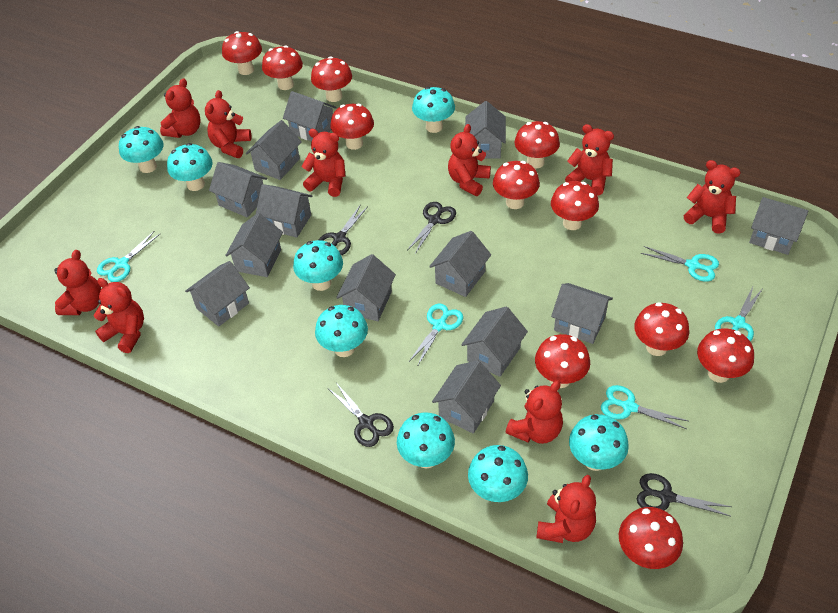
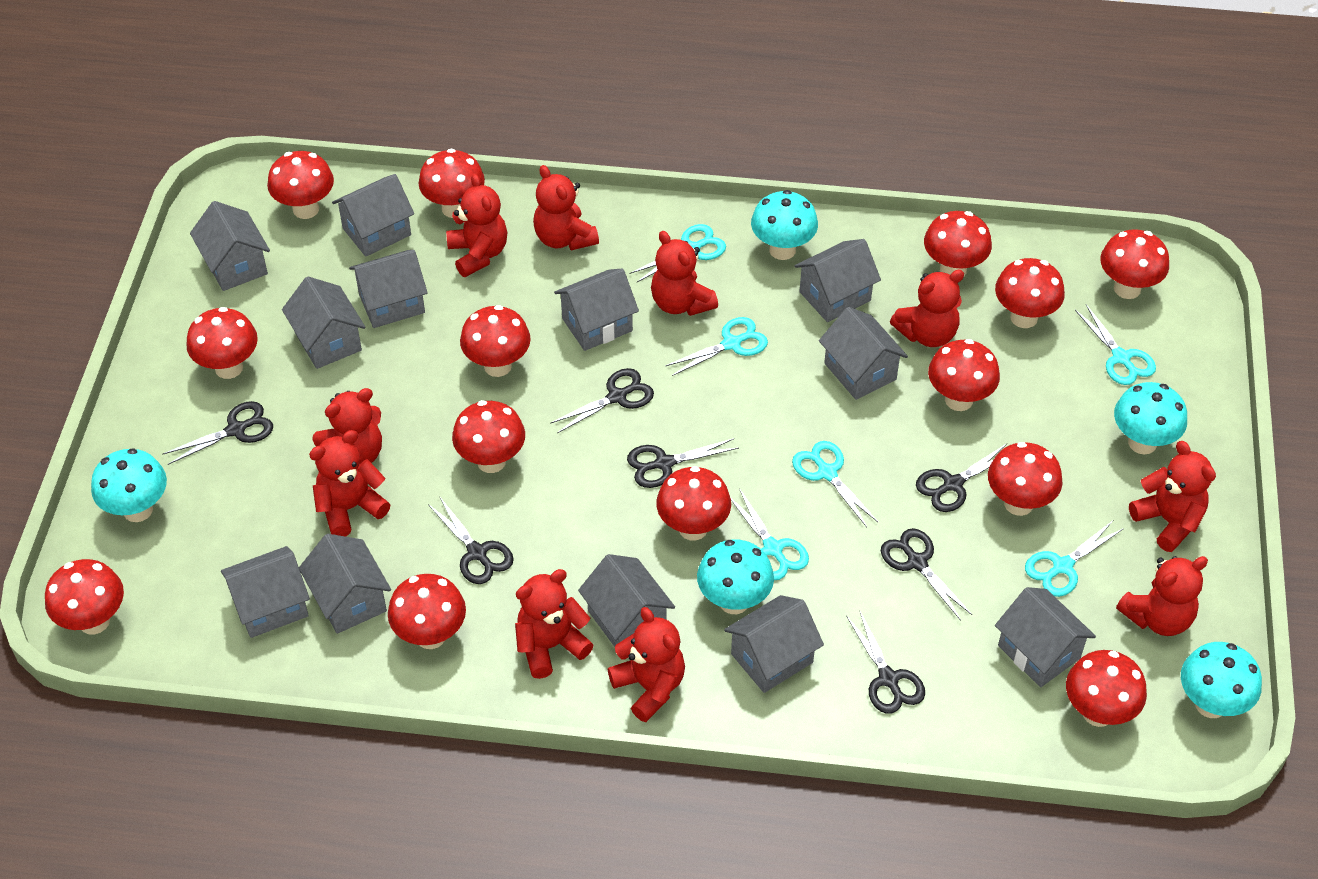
black scissors: 4 -> 7
grey house: 13 -> 12
red mushroom: 11 -> 14
turquoise mushroom: 8 -> 5
turquoise scissors: 5 -> 6

